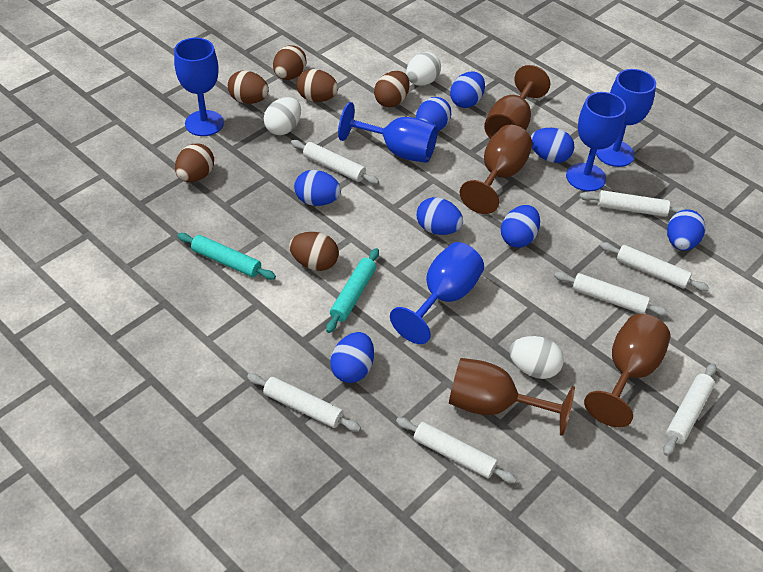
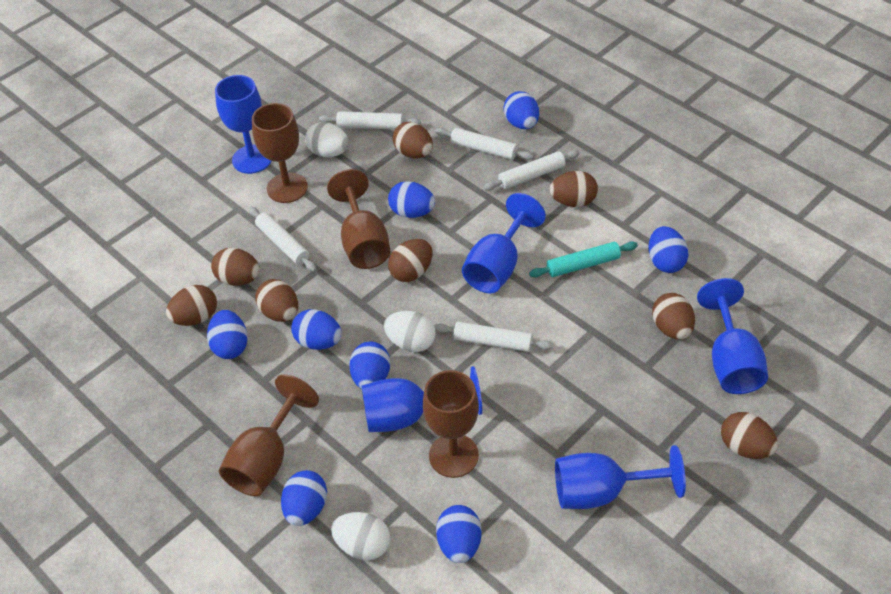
brown egg: 6 -> 8
turquoise rolling pin: 2 -> 1
white rolling pin: 7 -> 5

